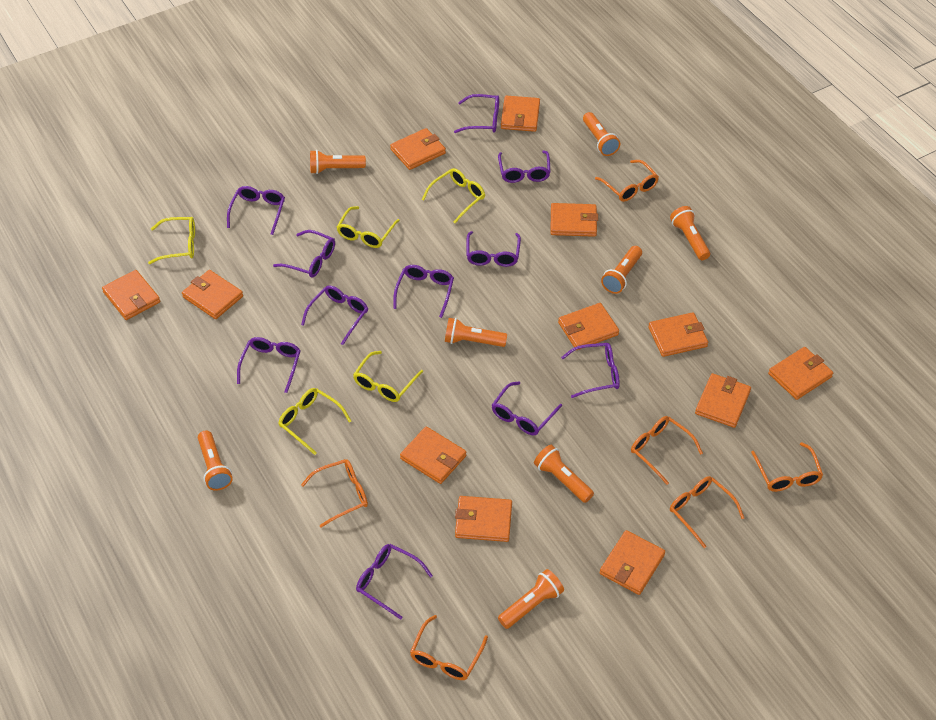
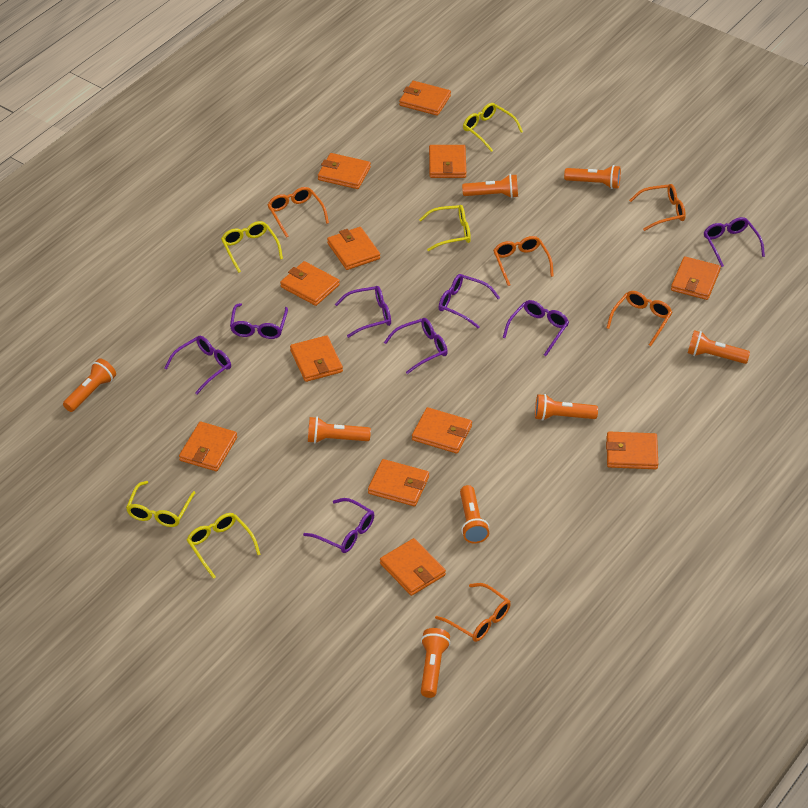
orange glasses: 6 -> 5
purple glasses: 11 -> 8

